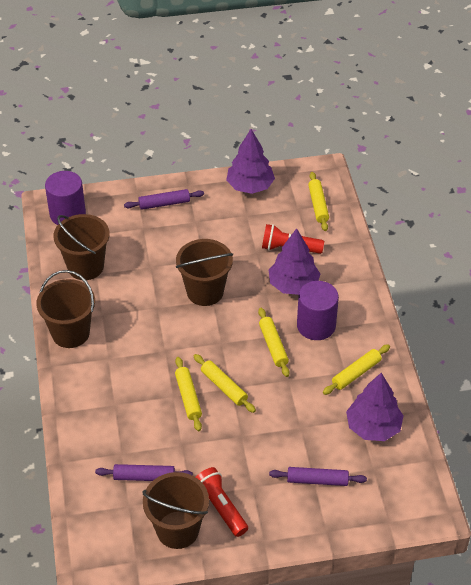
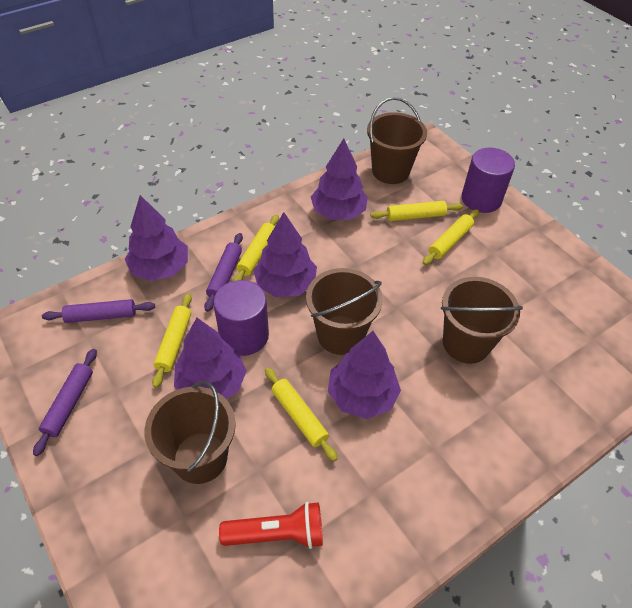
purple tree: 3 -> 5
red flashlight: 2 -> 1

